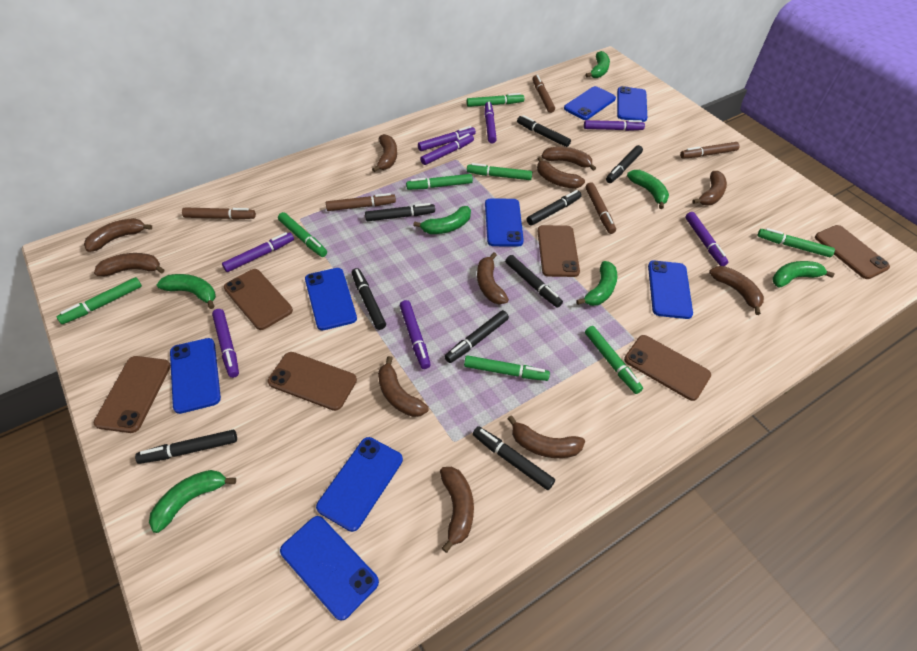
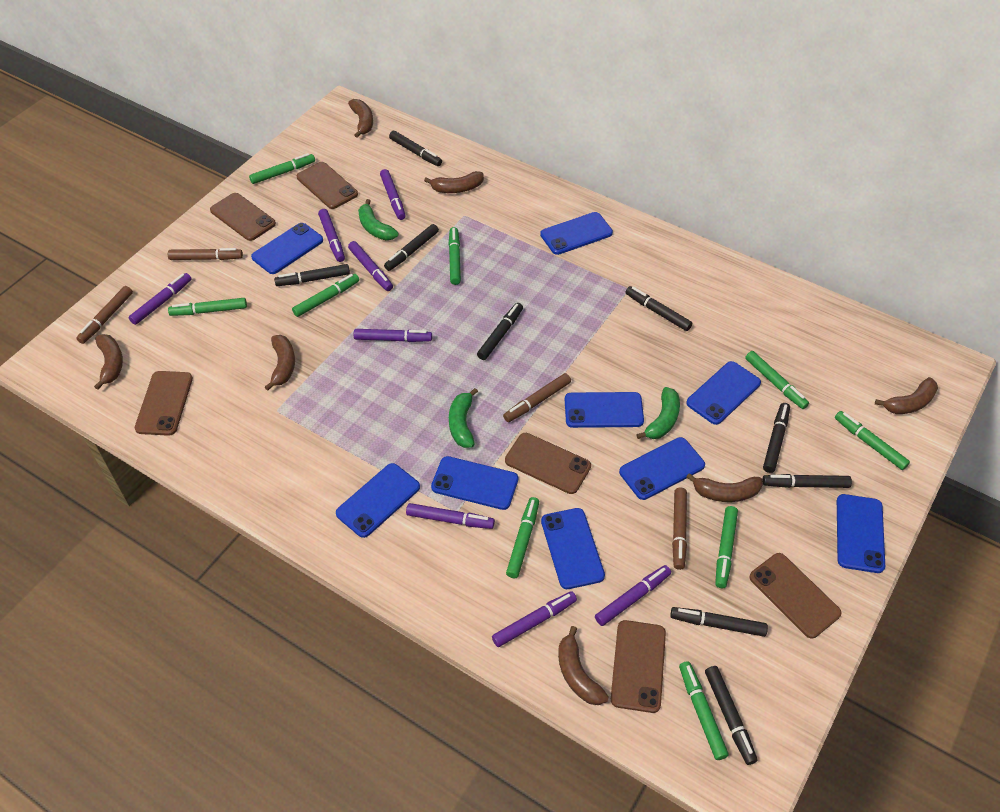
blue phone: 8 -> 9
brown banana: 11 -> 7
brown marker: 5 -> 4
green banana: 7 -> 3
green marker: 8 -> 9

